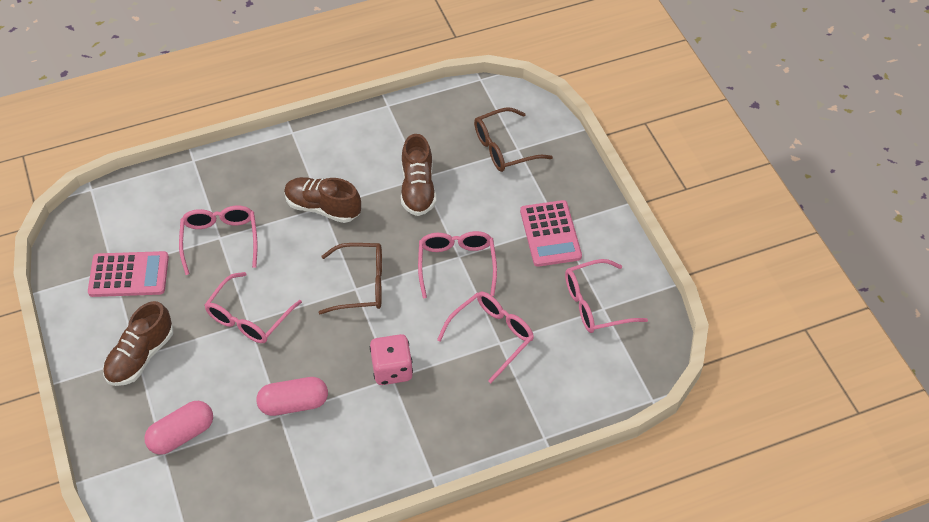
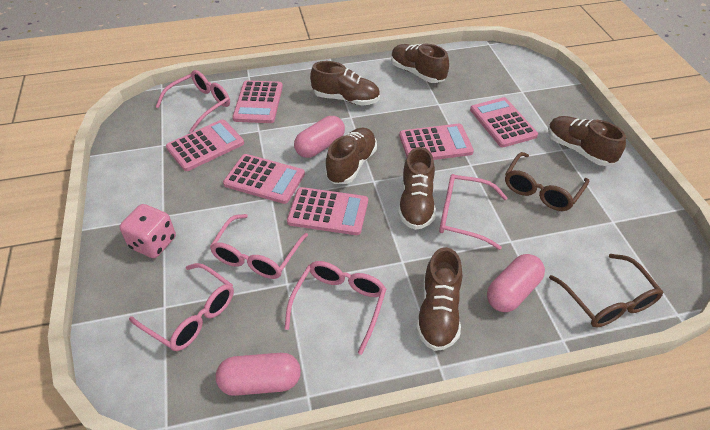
brown shoe: 3 -> 6
pink calculator: 2 -> 6
pink capsule: 2 -> 3

